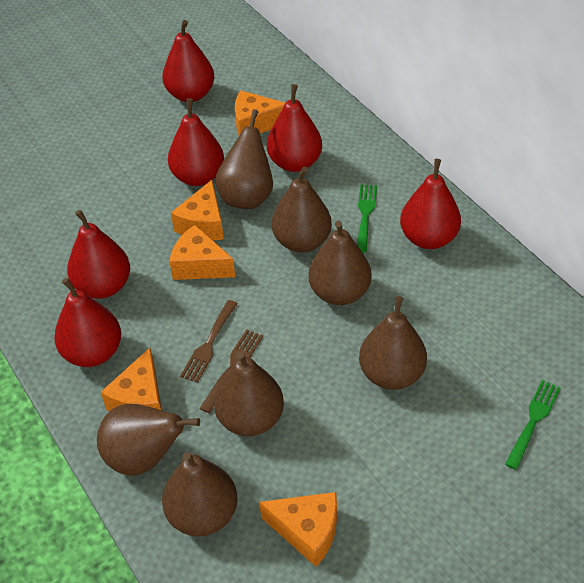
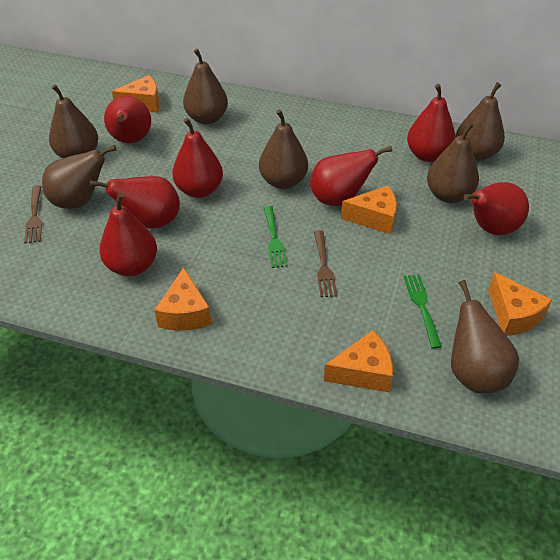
red pear: 6 -> 7

